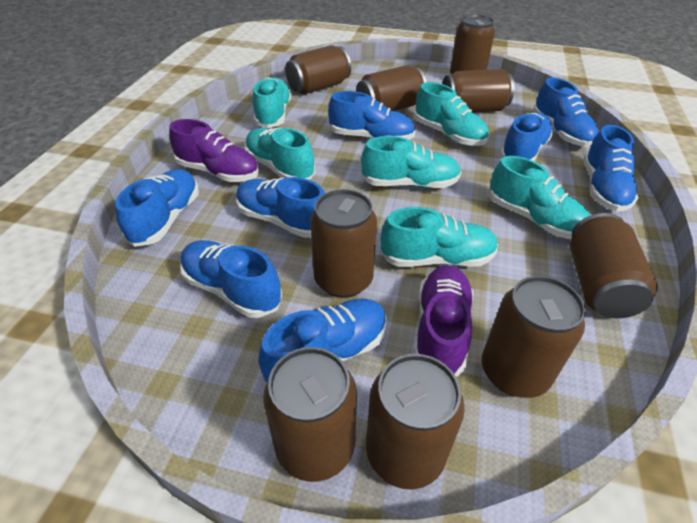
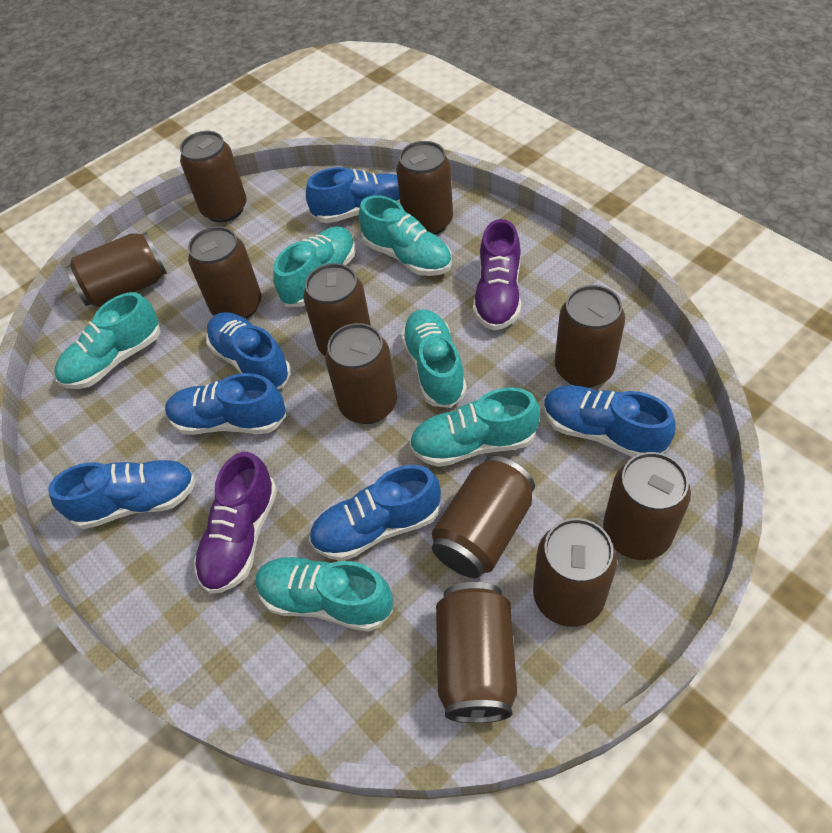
blue shoe: 8 -> 6
brown can: 9 -> 11

